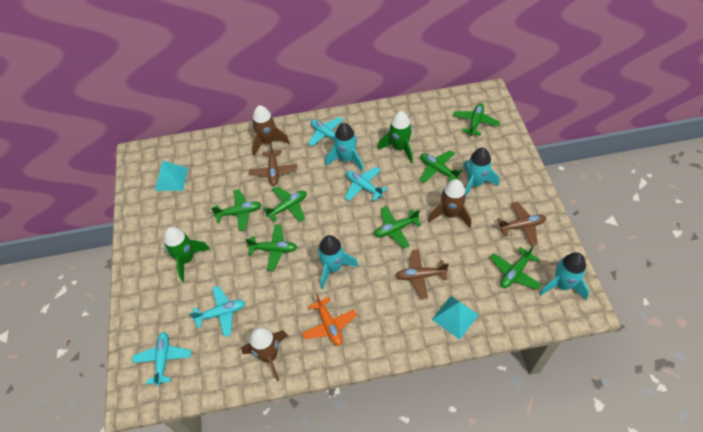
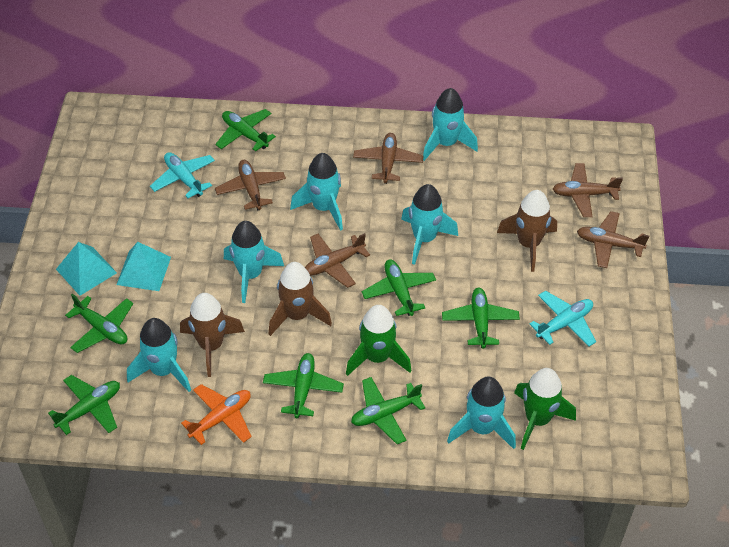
brown plane: 3 -> 5
turquoise plane: 4 -> 2
turquoise rocket: 4 -> 6

